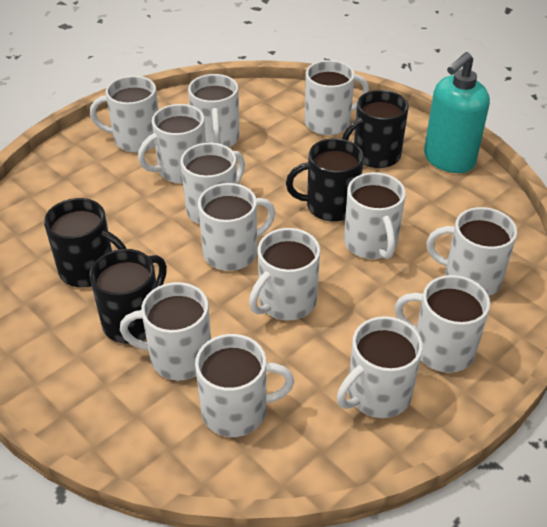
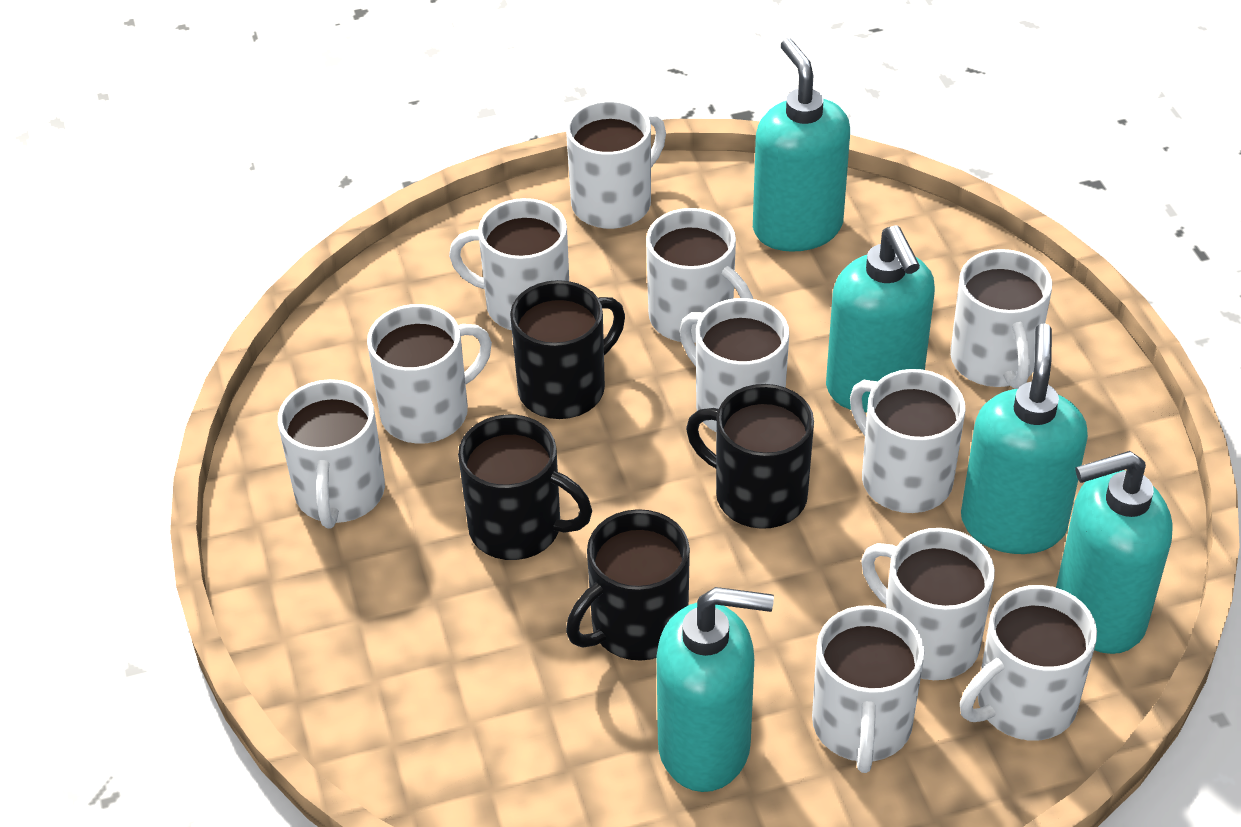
turquoise soap dispenser: 1 -> 5
white mug: 13 -> 11

